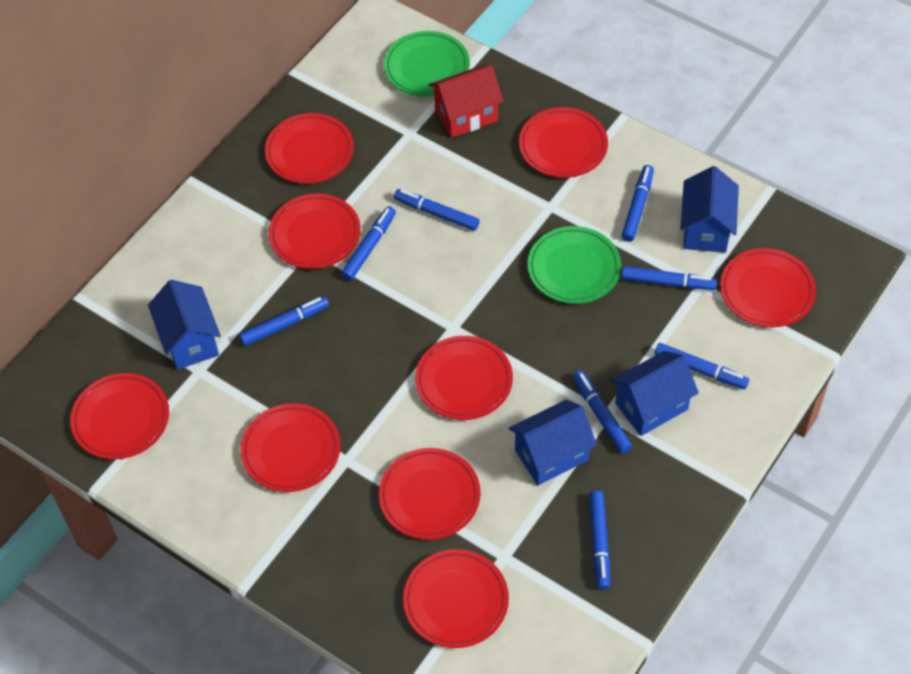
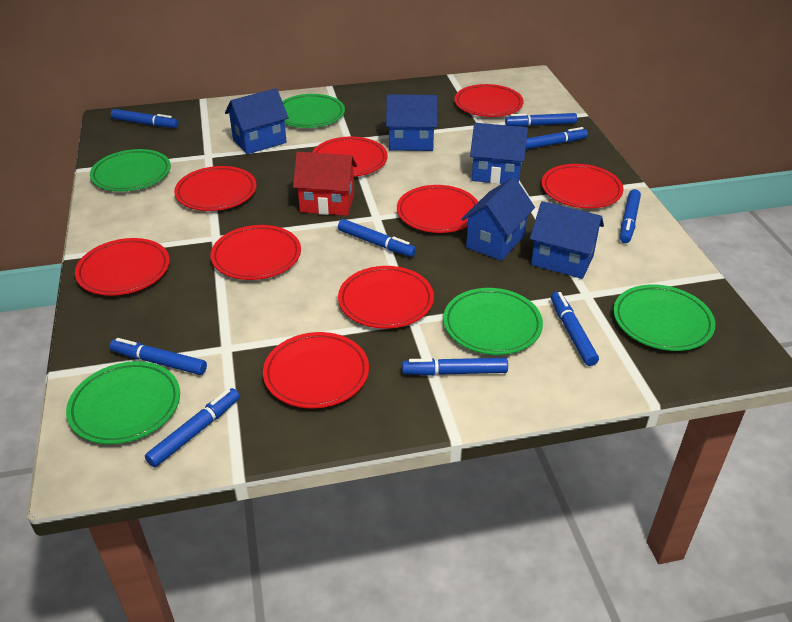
blue house: 4 -> 5
blue marker: 8 -> 9
green plate: 2 -> 5

